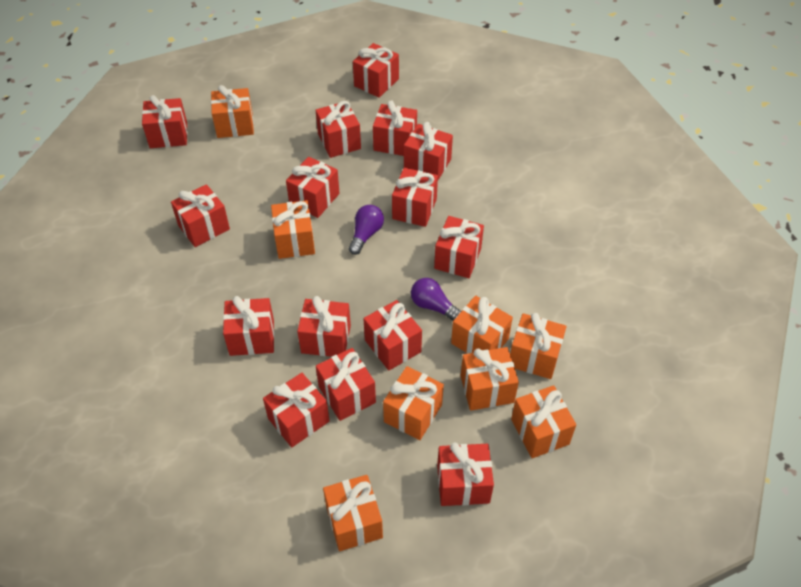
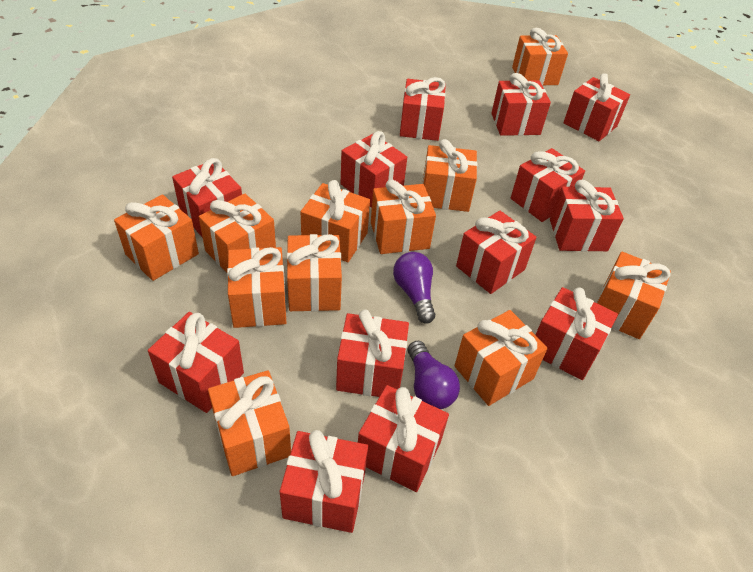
orange gift: 8 -> 11
red gift: 15 -> 13

